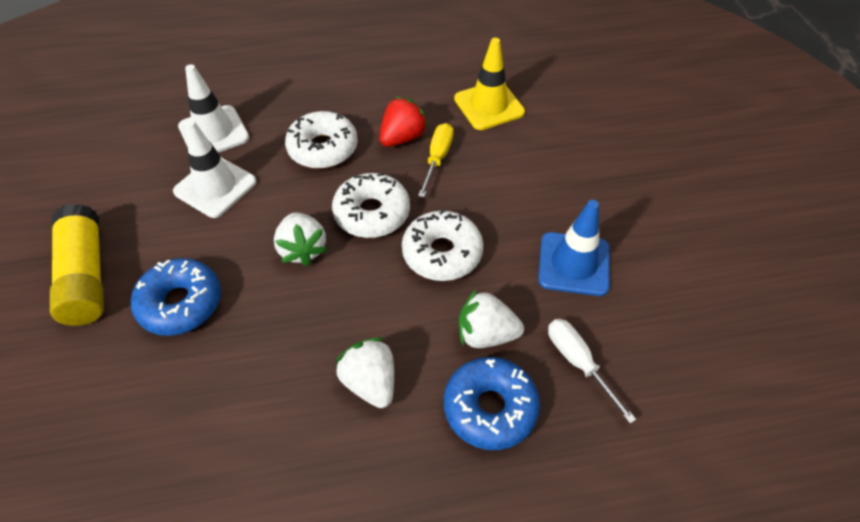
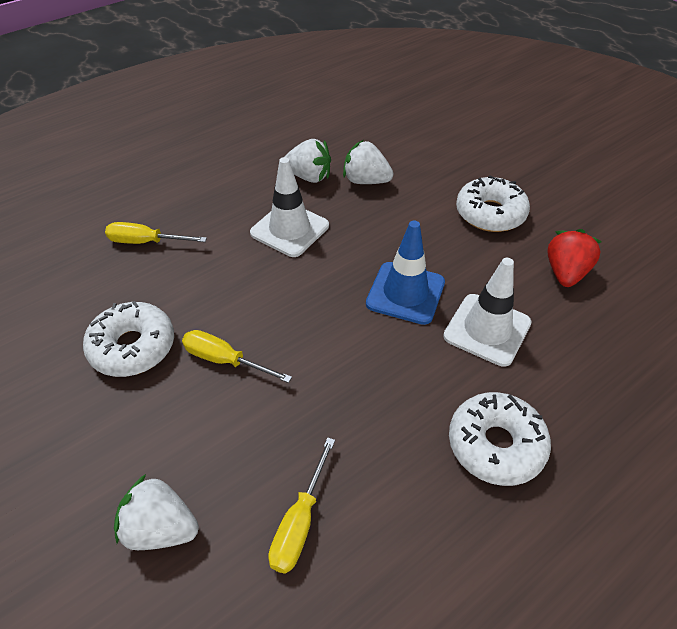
blue donut: 2 -> 0
white screwdriver: 1 -> 0
yellow glue stick: 1 -> 0
yellow screwdriver: 1 -> 3
yellow traffic cone: 1 -> 0

